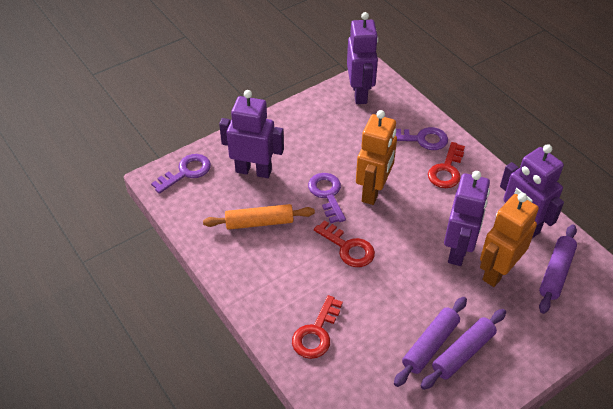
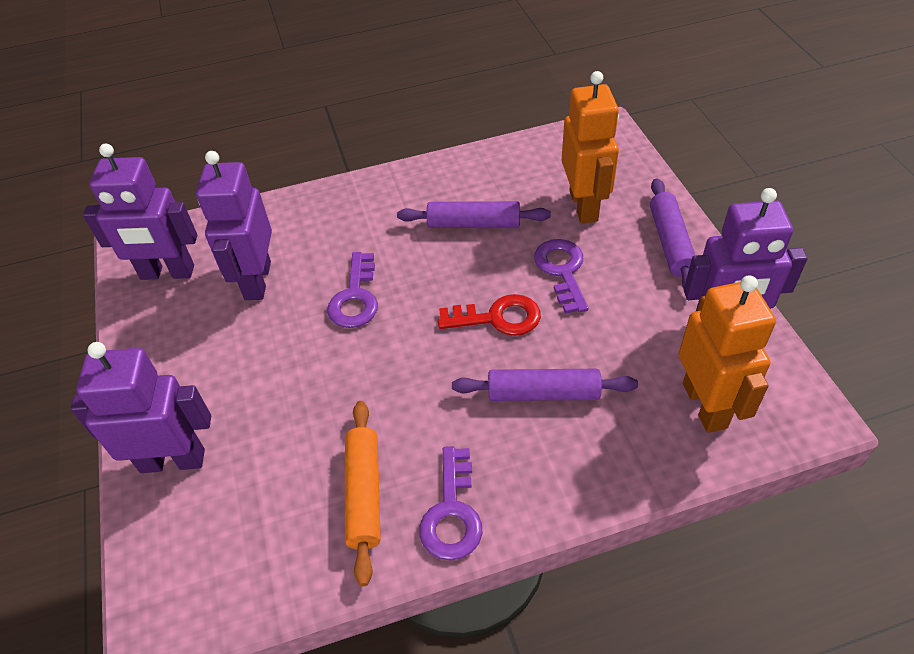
red key: 3 -> 1

